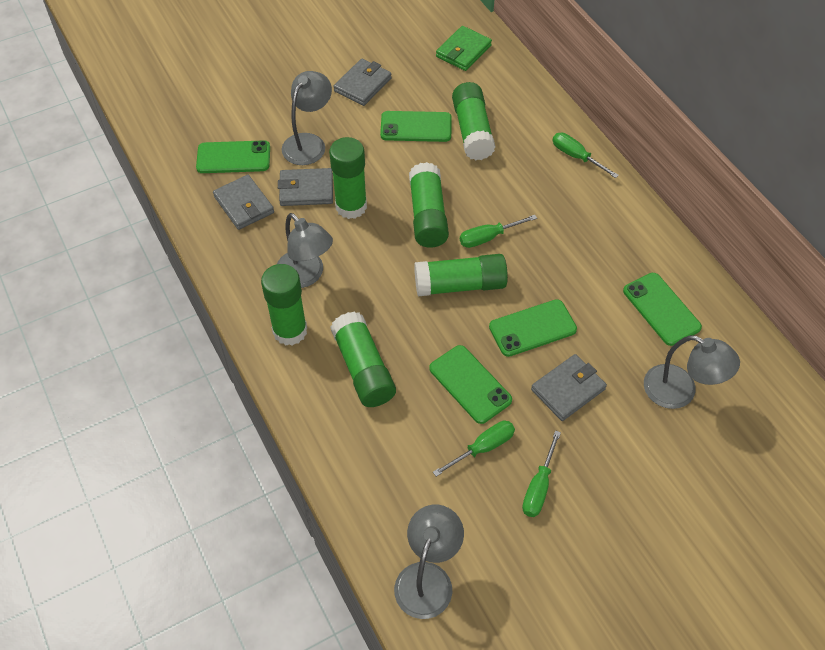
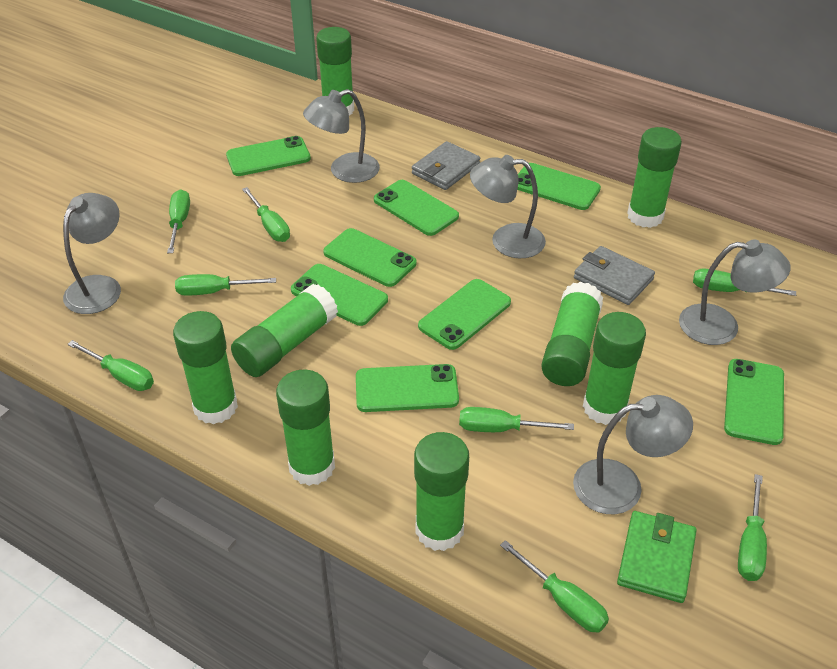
green glue stick: 6 -> 8
green phone: 5 -> 8
green screwdriver: 4 -> 8
grey lamp: 4 -> 5
grey wallet: 4 -> 2

